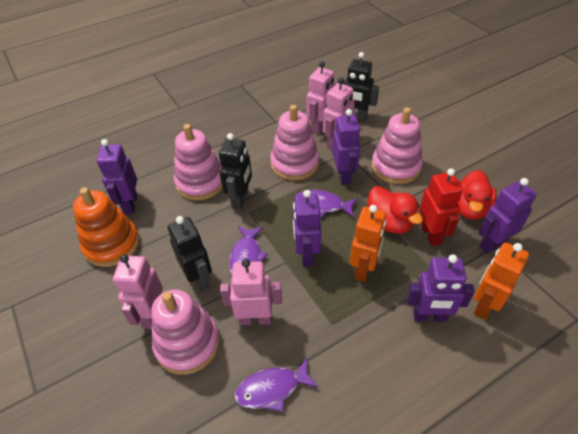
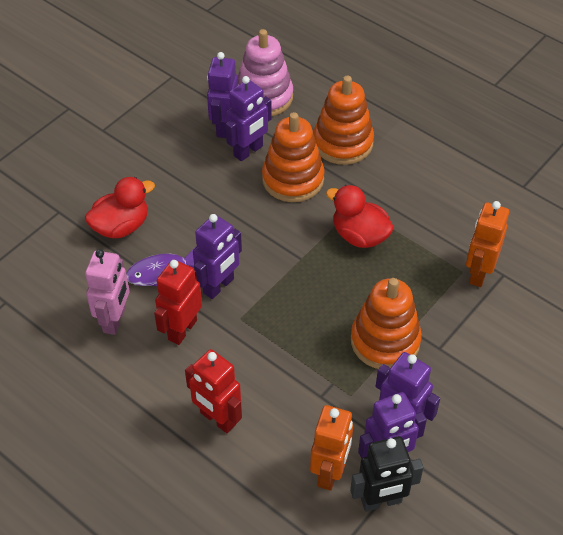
black robot: 3 -> 1
orange stacking toy: 1 -> 3
pink robot: 4 -> 1
pink stacking toy: 4 -> 1
purple fish: 3 -> 1
red robot: 1 -> 2

